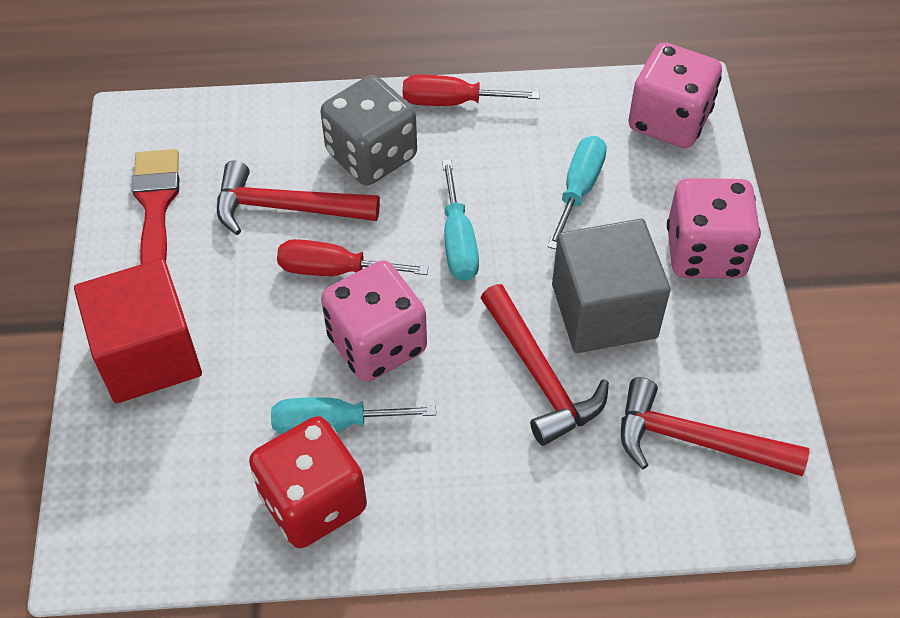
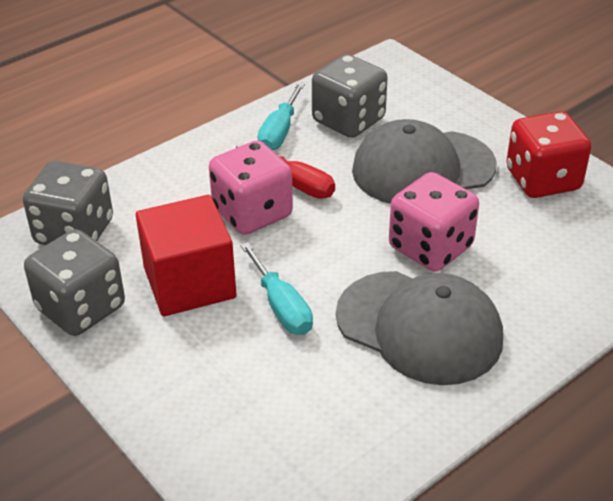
grey cap: 0 -> 2
grey cube: 1 -> 0
grey dice: 1 -> 3
pink dice: 3 -> 2
red brush: 1 -> 0
red hammer: 3 -> 0
red screwdriver: 2 -> 1
turquoise screwdriver: 3 -> 2

